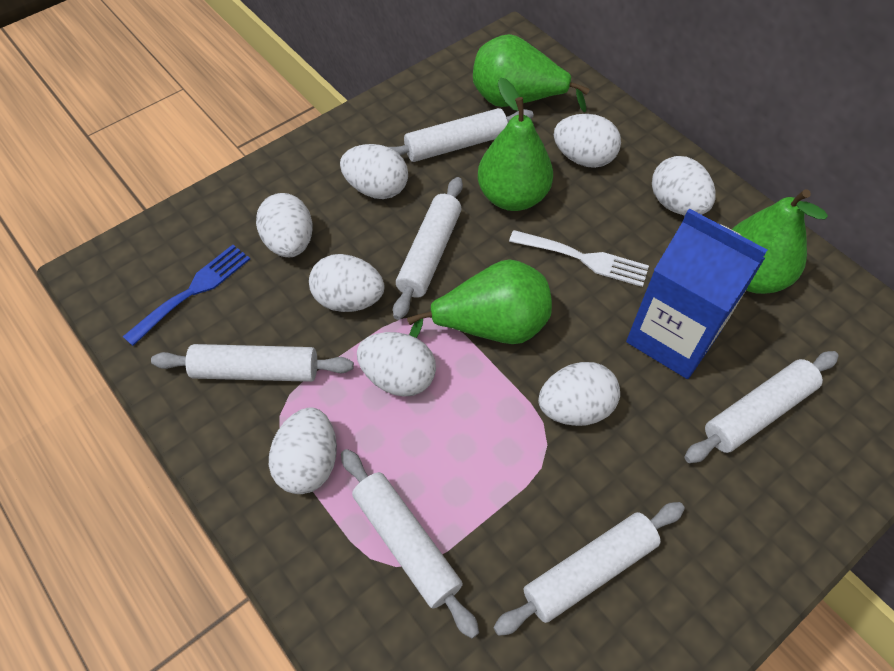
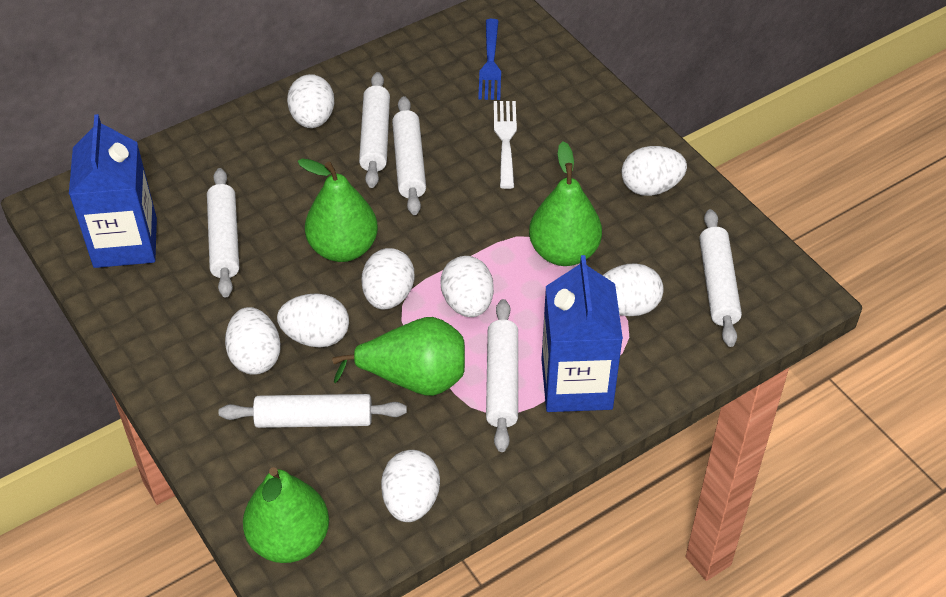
blue carton: 1 -> 2

